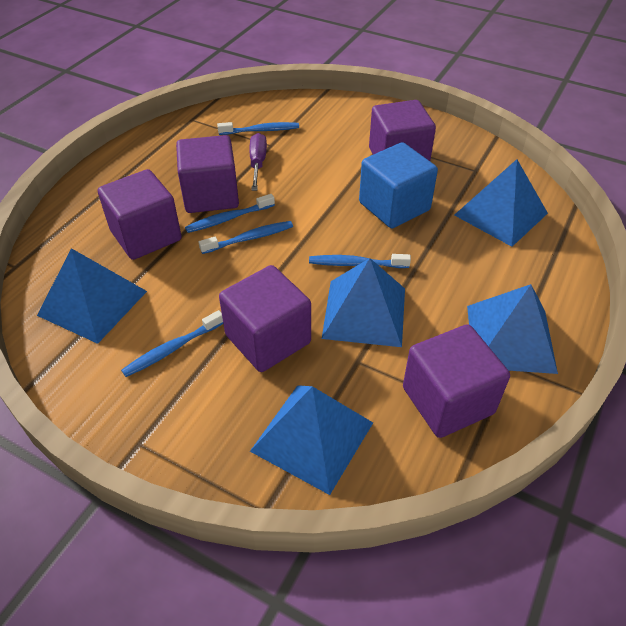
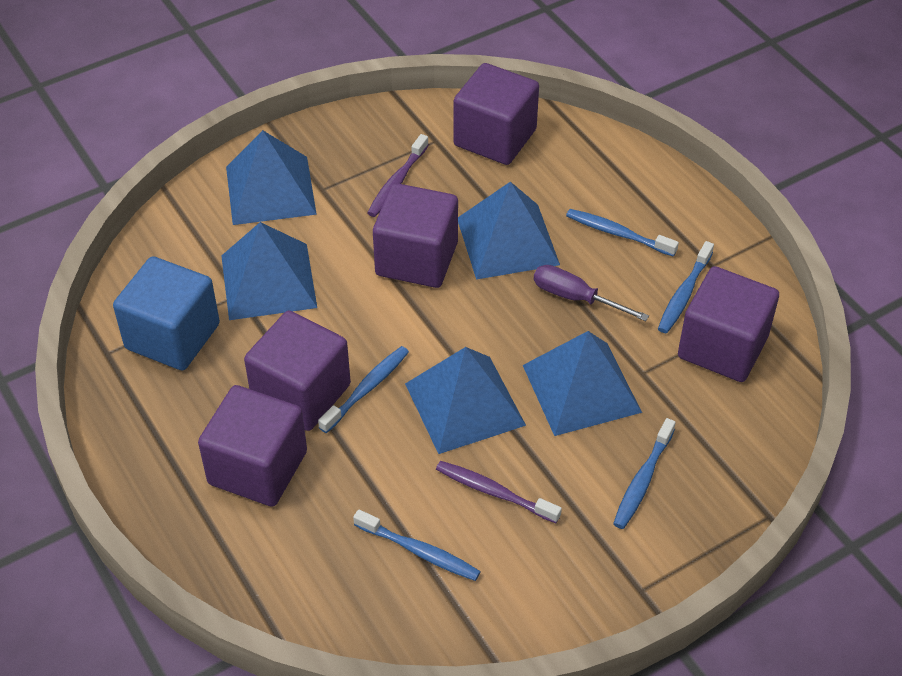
purple toothbrush: 0 -> 2

